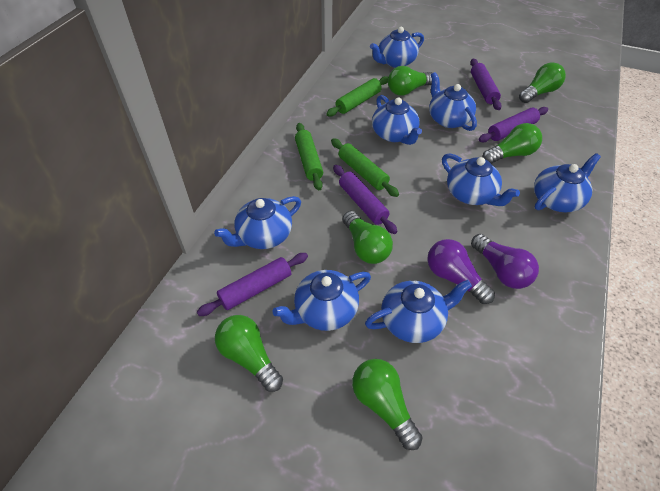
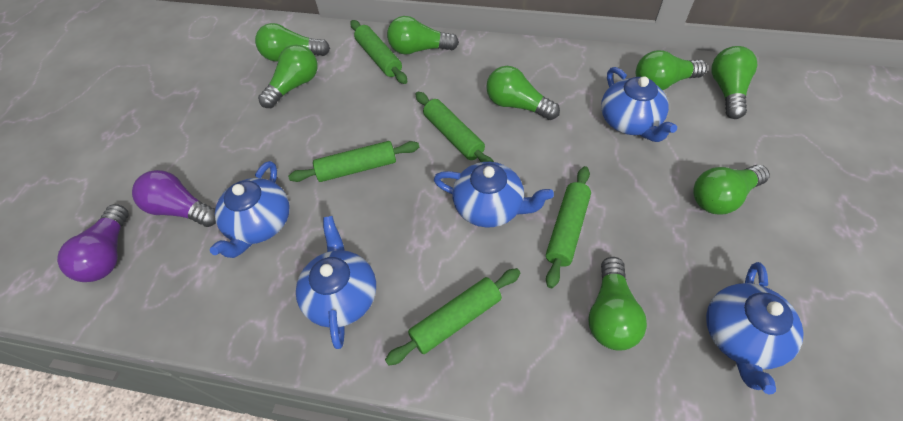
blue teapot: 8 -> 5
green light bulb: 6 -> 8
green rolling pin: 3 -> 5
purple rolling pin: 4 -> 0

